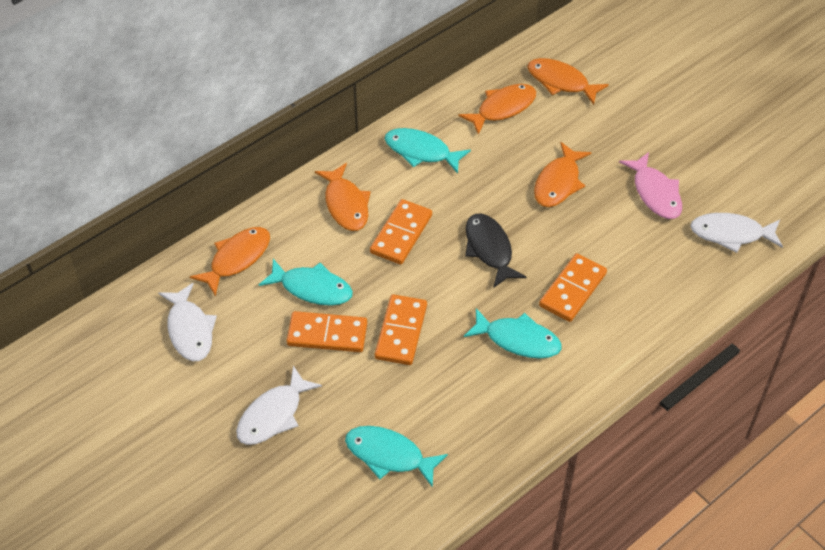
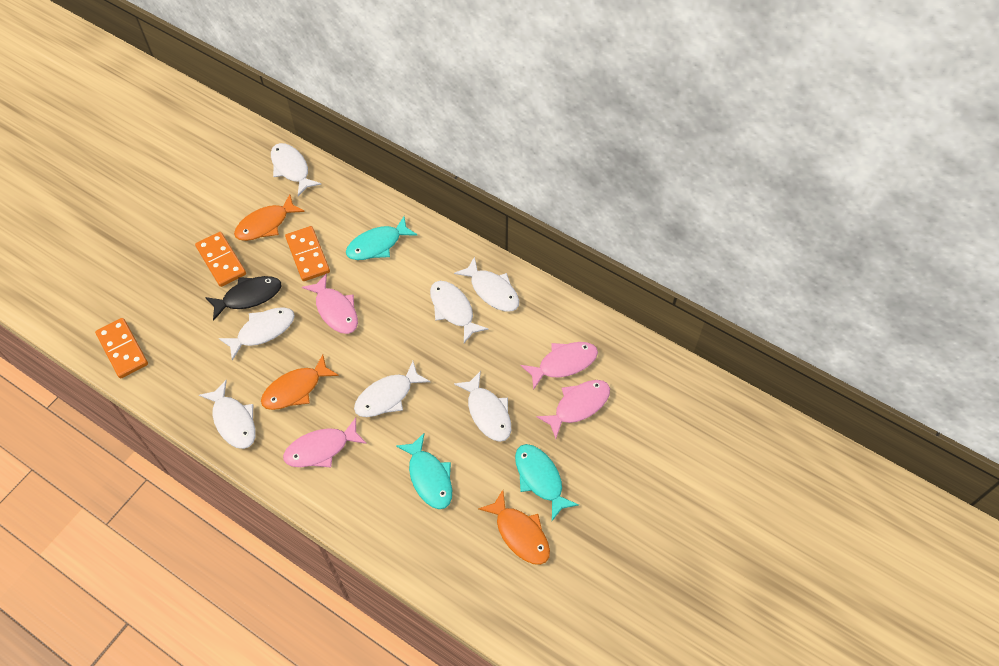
orange domino: 4 -> 3
orange fish: 5 -> 3
pink fish: 1 -> 4
turquoise fish: 4 -> 3
white fish: 3 -> 7

